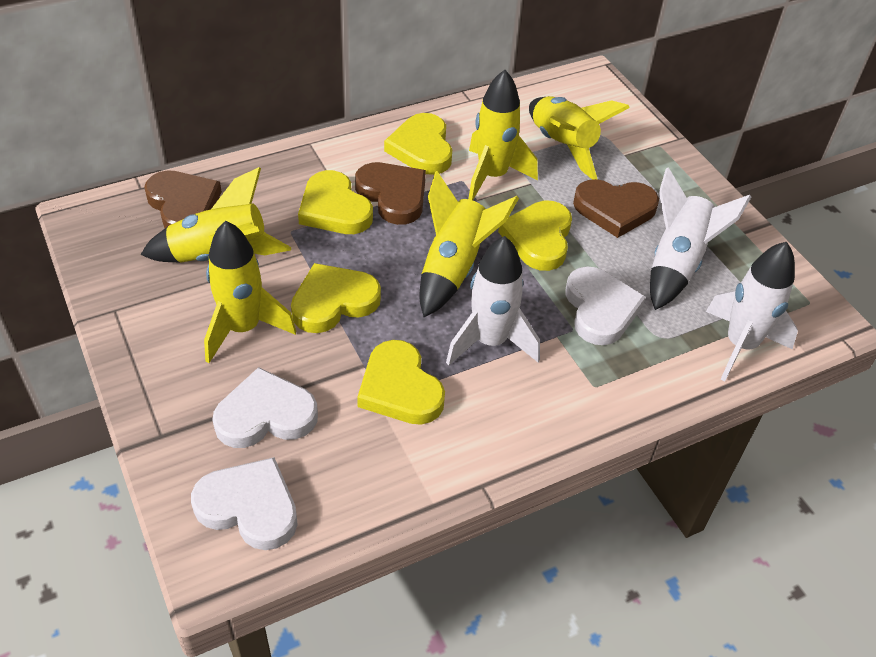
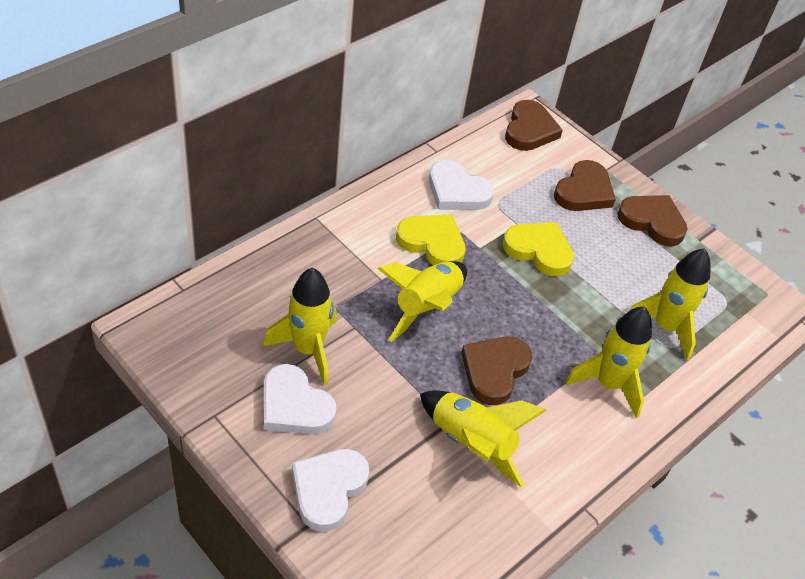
brown heart: 3 -> 4
white rocket: 3 -> 0
yellow heart: 5 -> 2

